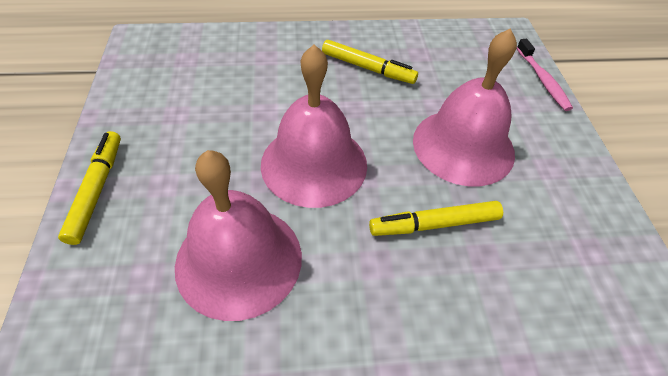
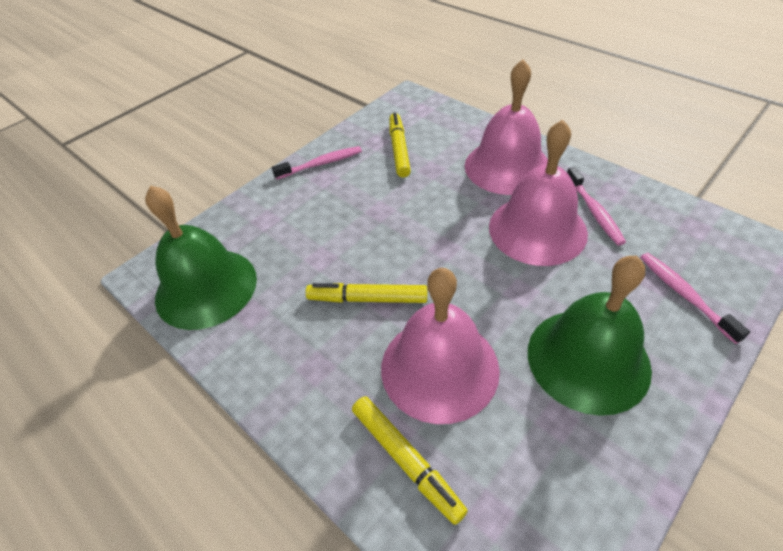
green bell: 0 -> 2
pink toothbrush: 1 -> 3

